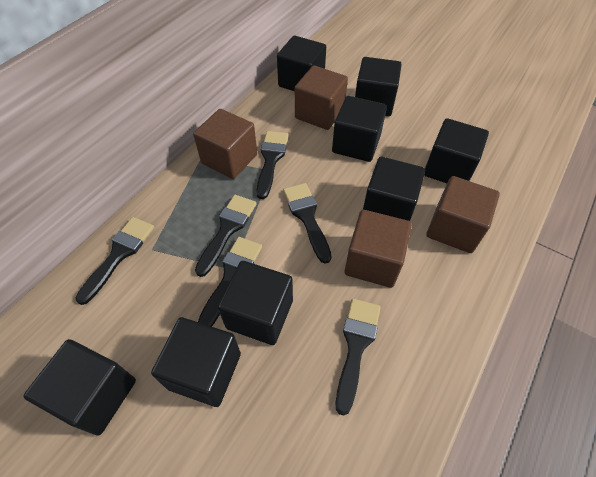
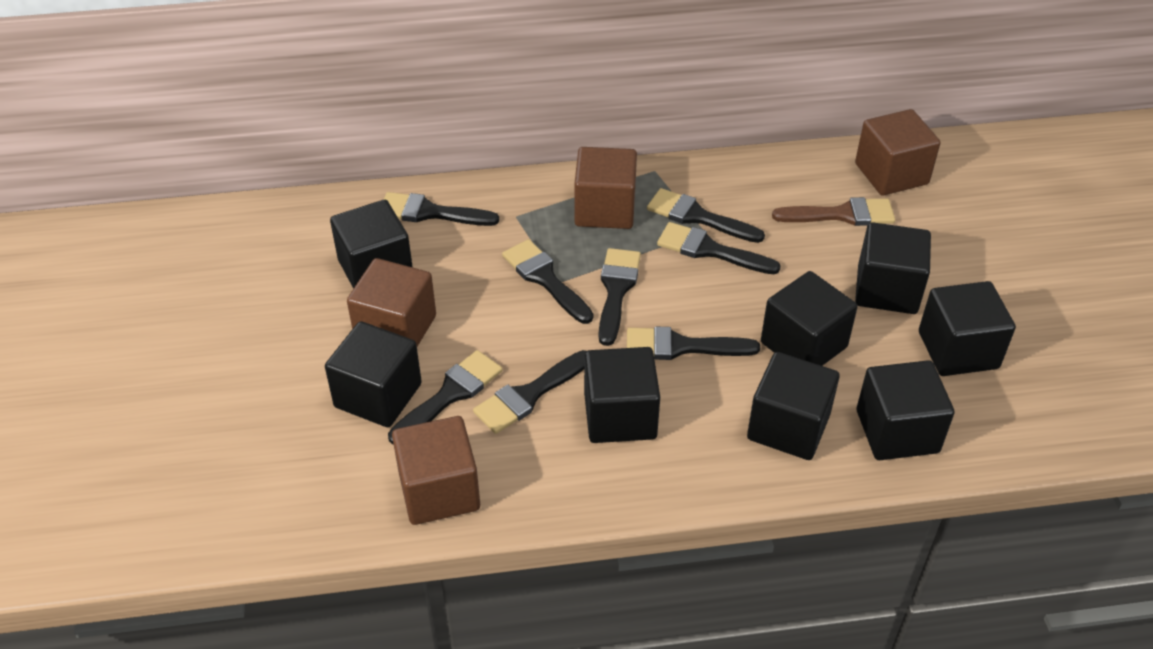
black brush: 6 -> 8
brown brush: 0 -> 1

